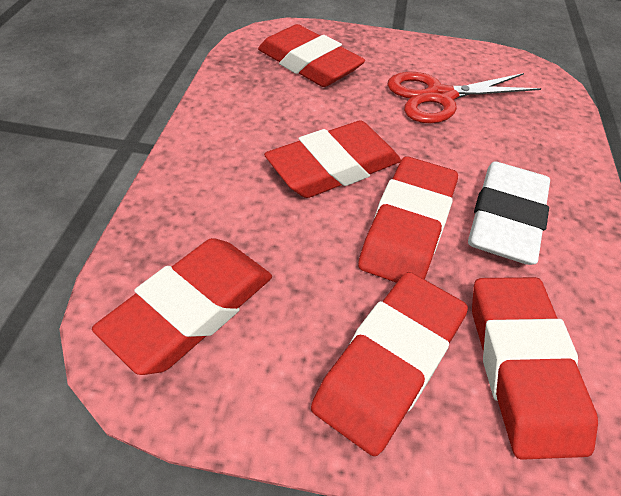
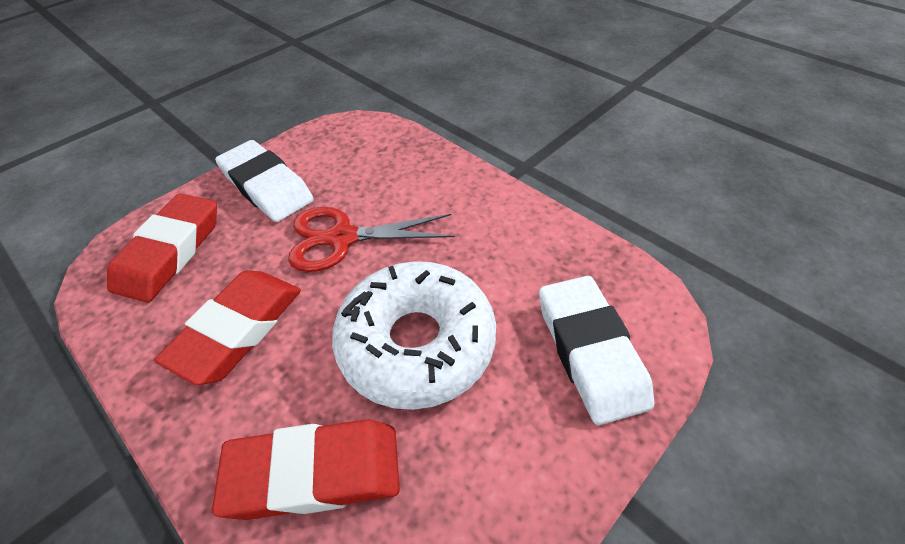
red eraser: 6 -> 3
white donut: 0 -> 1
white eraser: 1 -> 2

